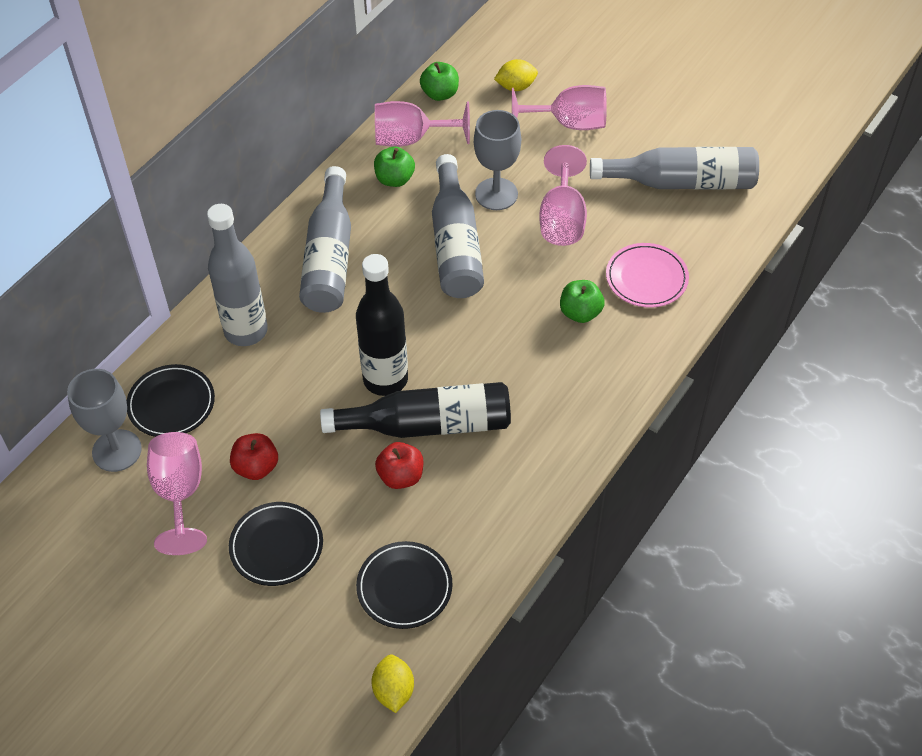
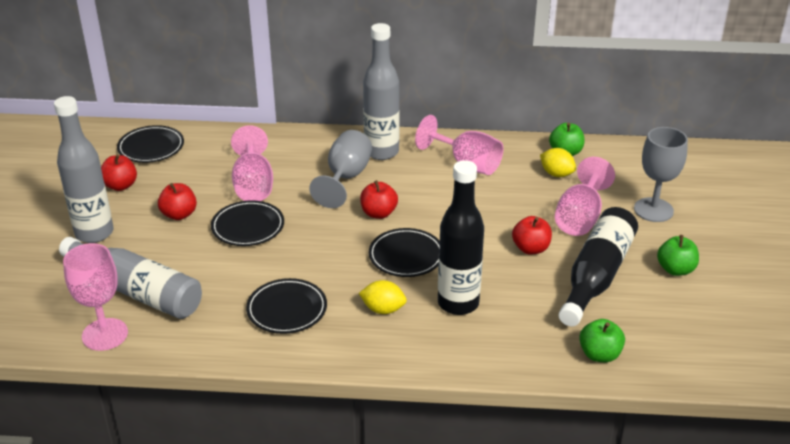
black plate: 3 -> 4
grey bottle: 4 -> 3
pink plate: 1 -> 0
red apple: 2 -> 4

